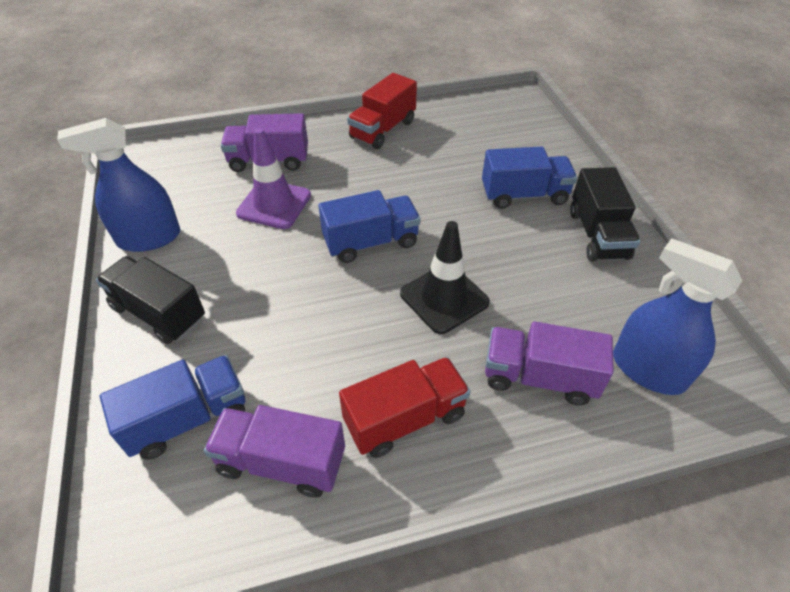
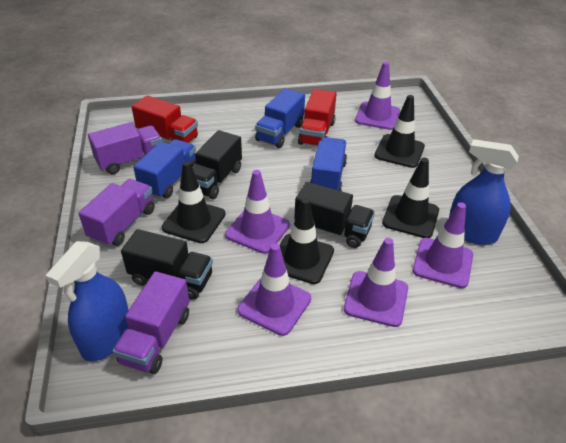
black traffic cone: 1 -> 4
black truck: 2 -> 3
purple traffic cone: 1 -> 5

